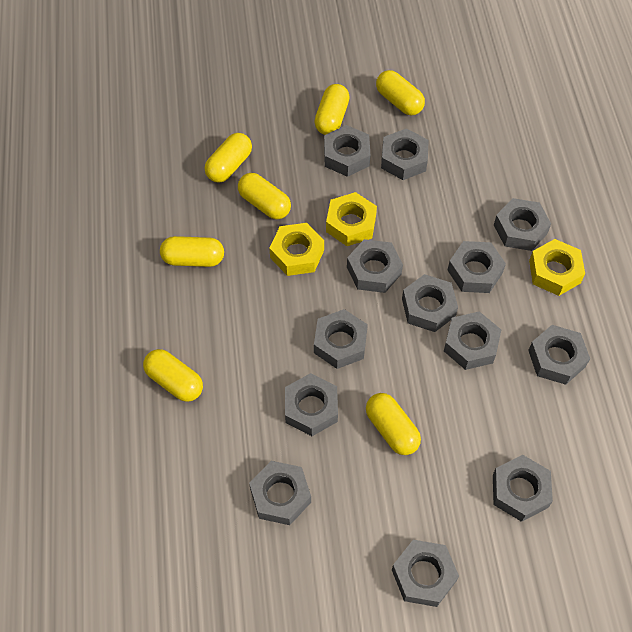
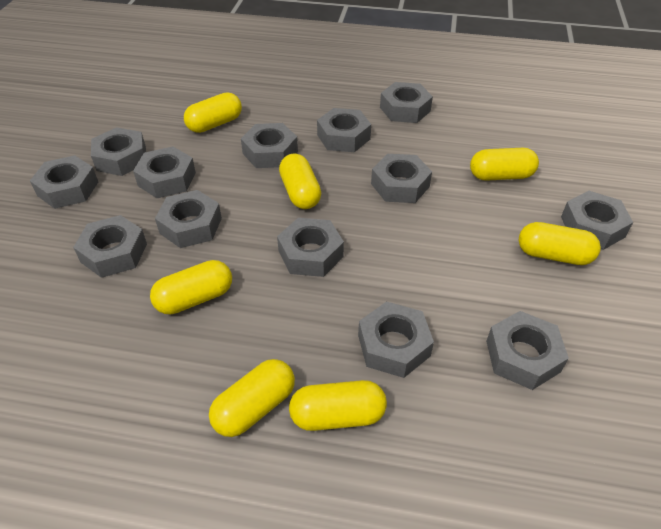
yellow nut: 3 -> 0

